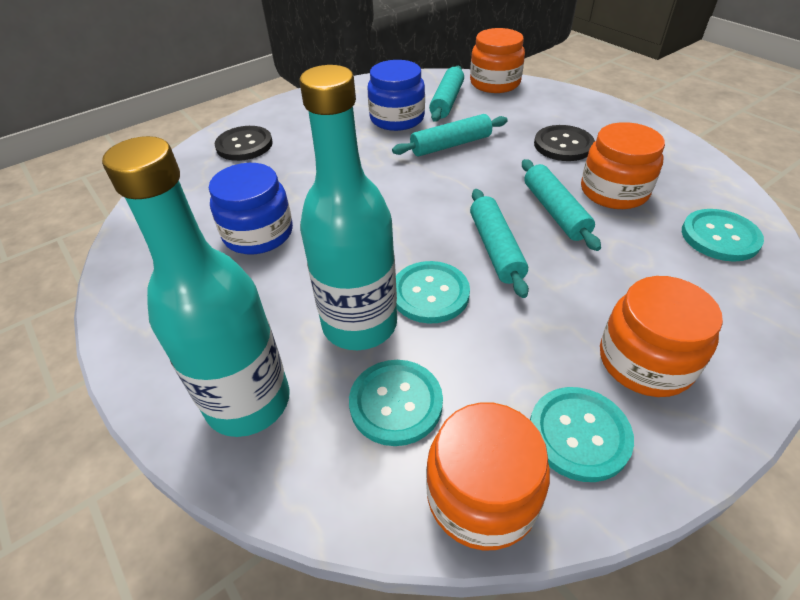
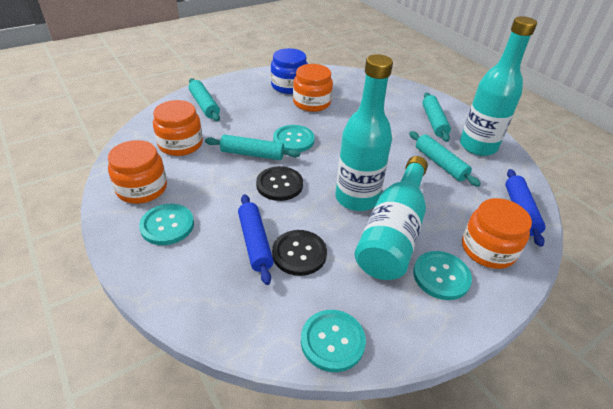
blue jar: 2 -> 1
blue rolling pin: 0 -> 2
turquoise bottle: 2 -> 3

